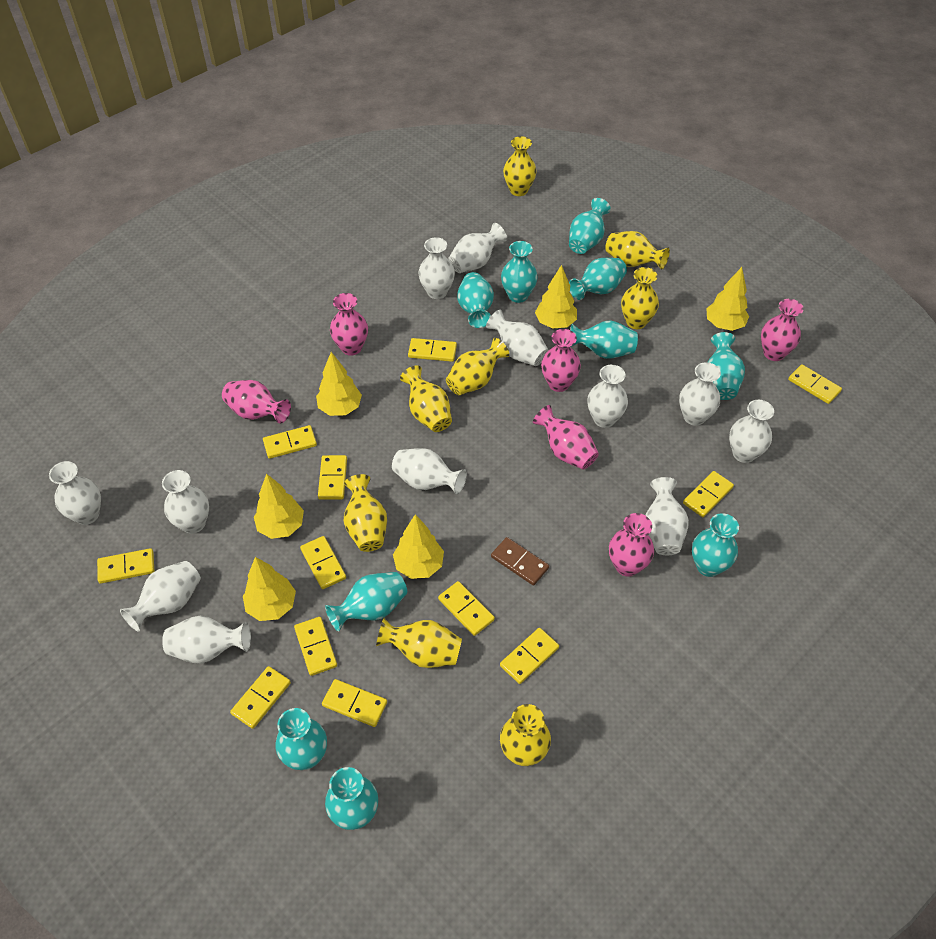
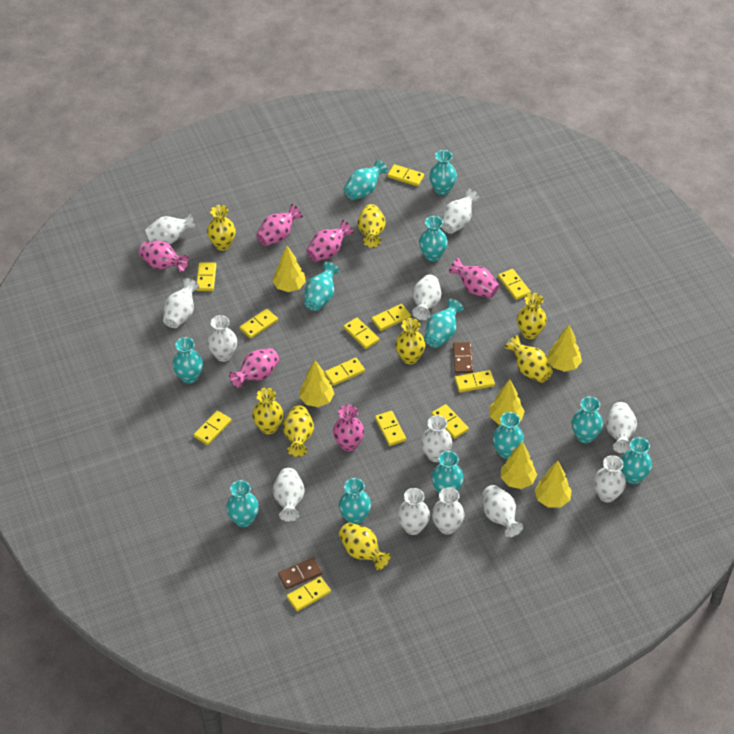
brown domino: 1 -> 2
turquoise vase: 10 -> 12

